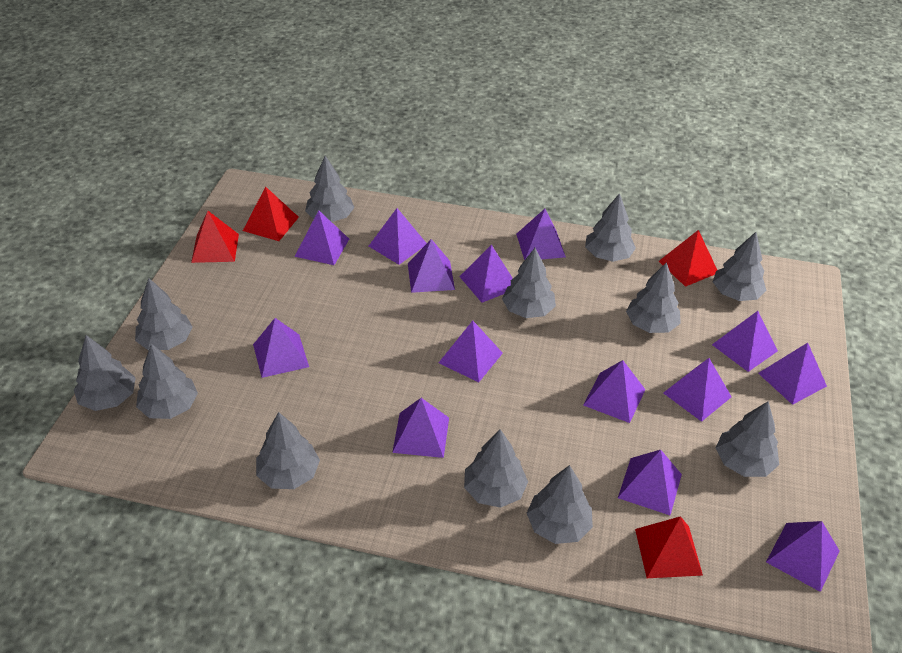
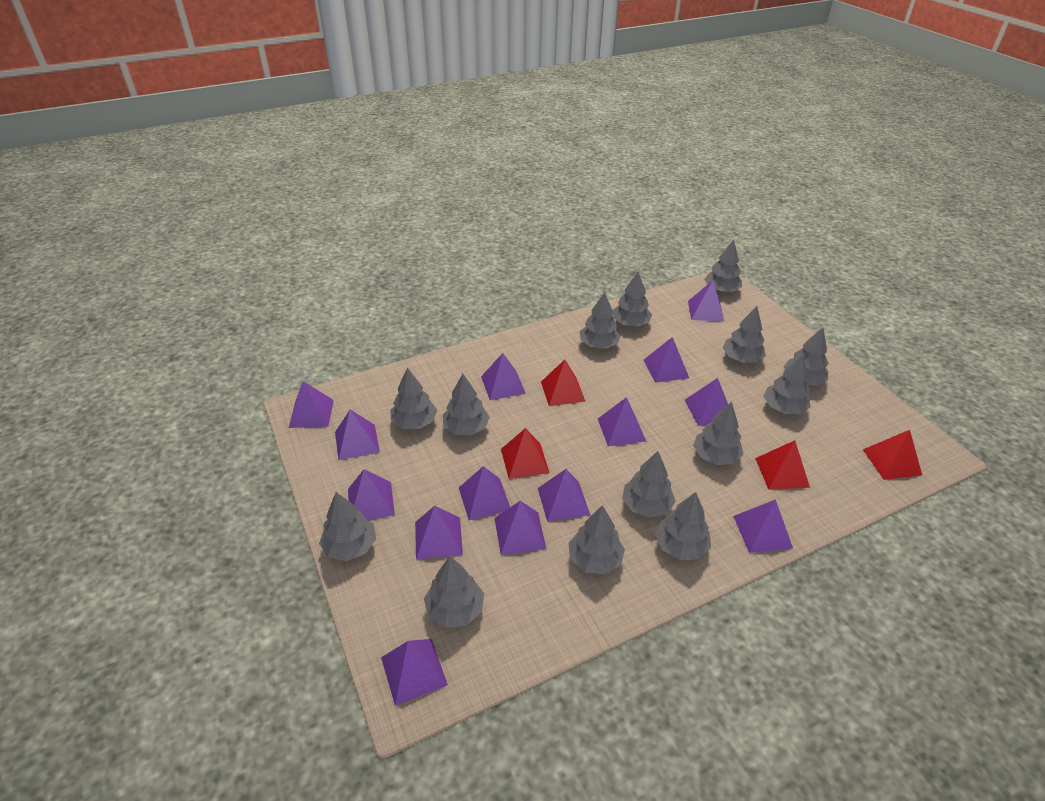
grey tree: 12 -> 14

